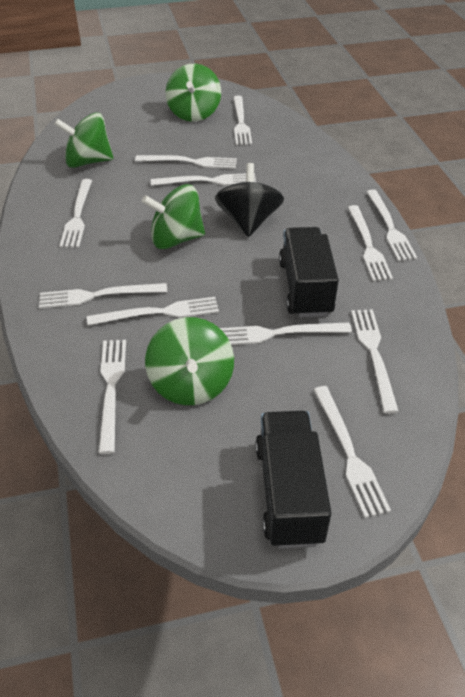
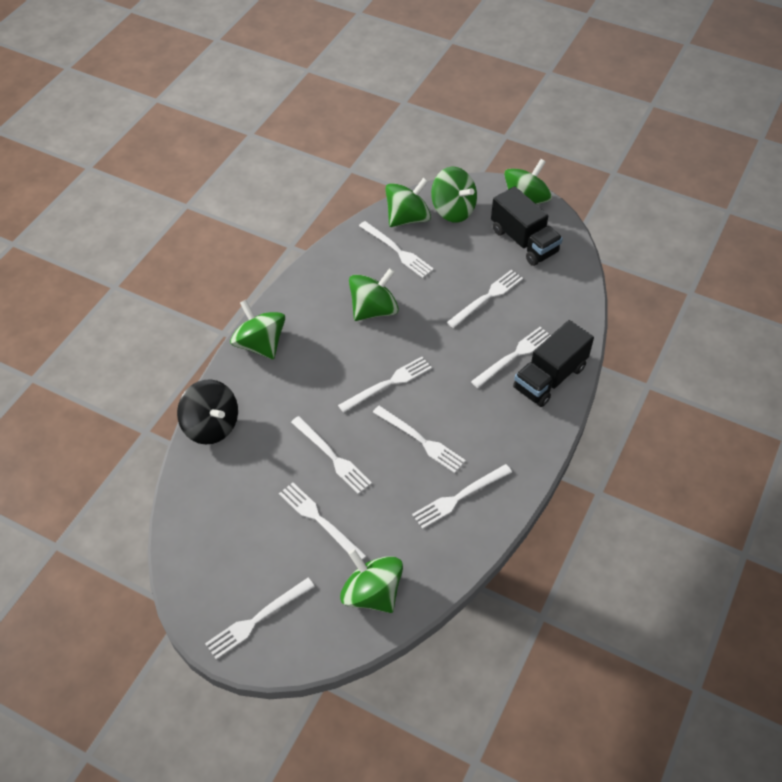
green spinning top: 4 -> 6
white fork: 12 -> 9

